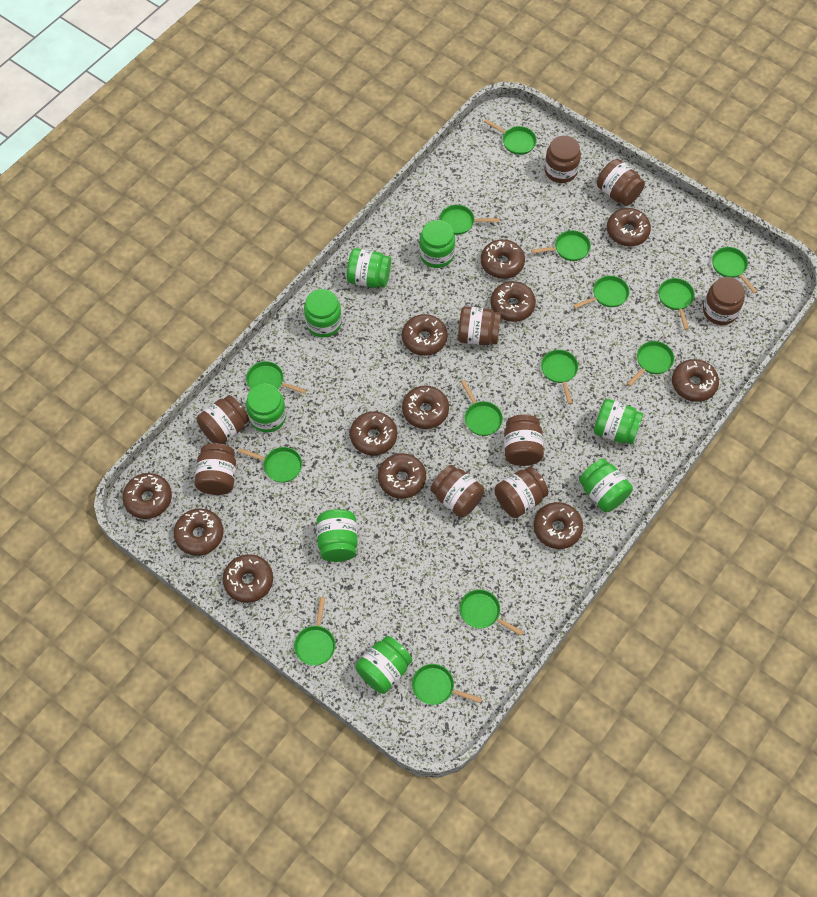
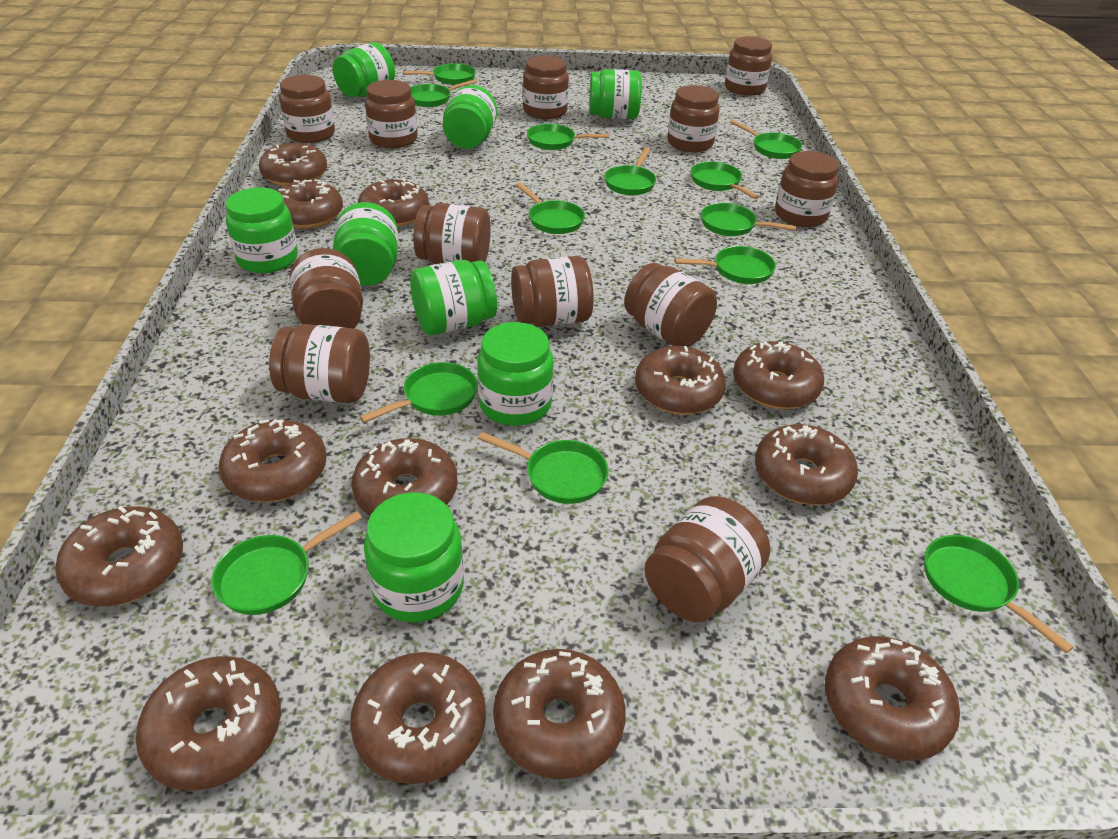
brown donut: 12 -> 13
brown jar: 9 -> 12
green pan: 14 -> 13

